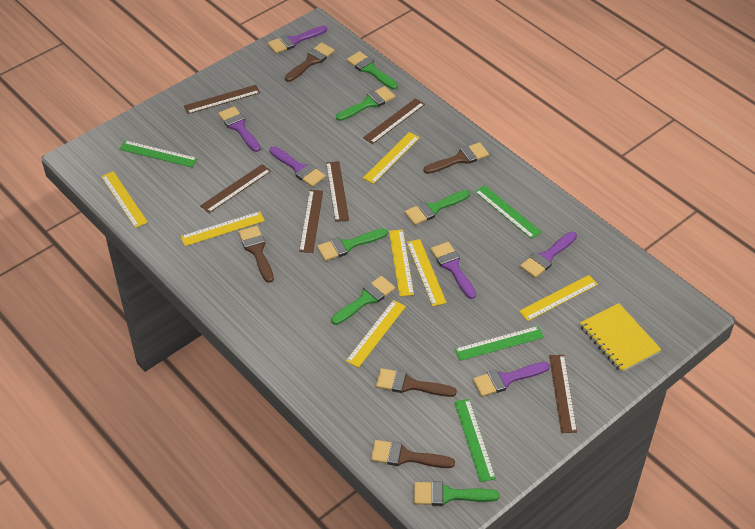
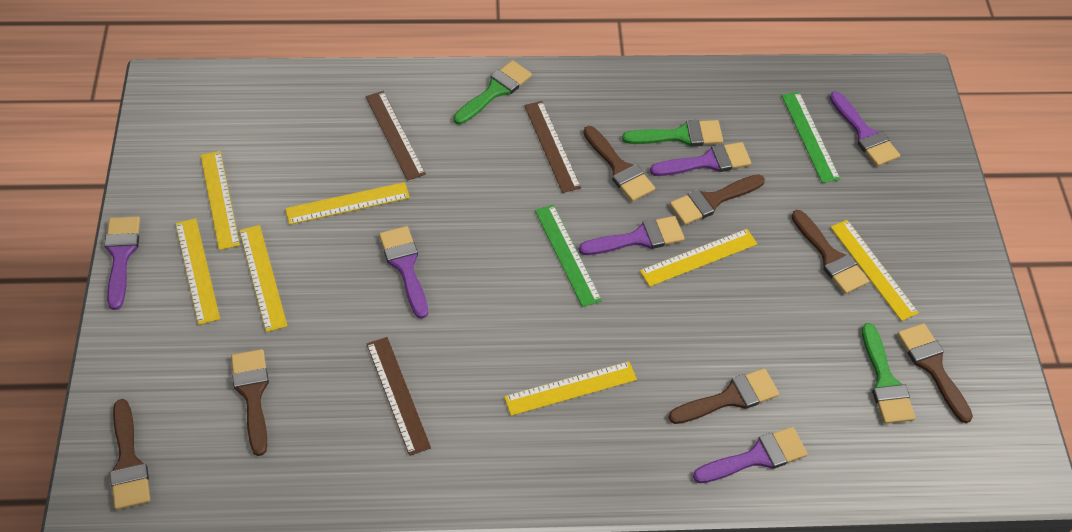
brown brush: 5 -> 7
brown ruler: 6 -> 3
green brush: 6 -> 3
green ruler: 4 -> 2
yellow notebook: 1 -> 0

